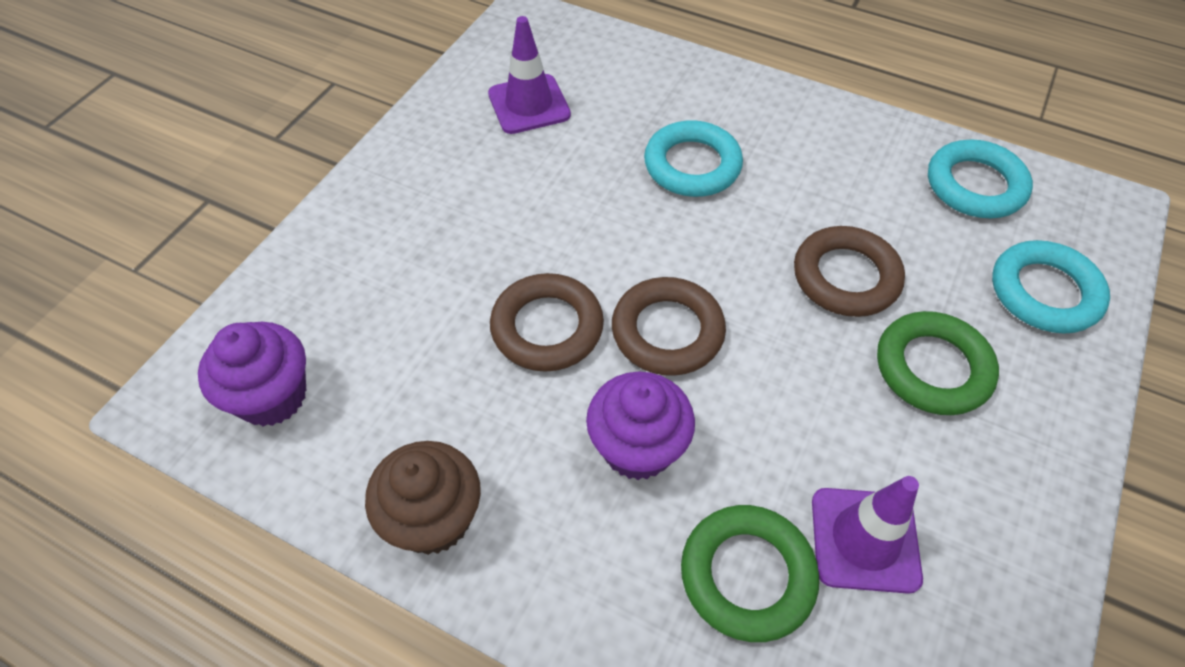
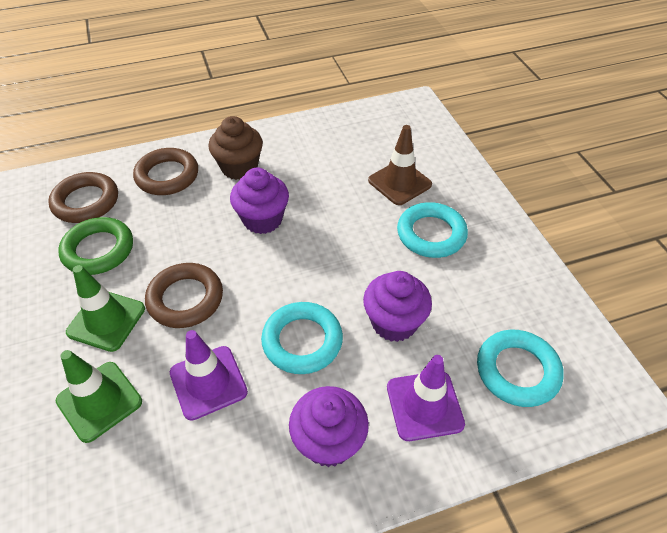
brown traffic cone: 0 -> 1
green ring: 2 -> 1
green traffic cone: 0 -> 2
purple cupcake: 2 -> 3

